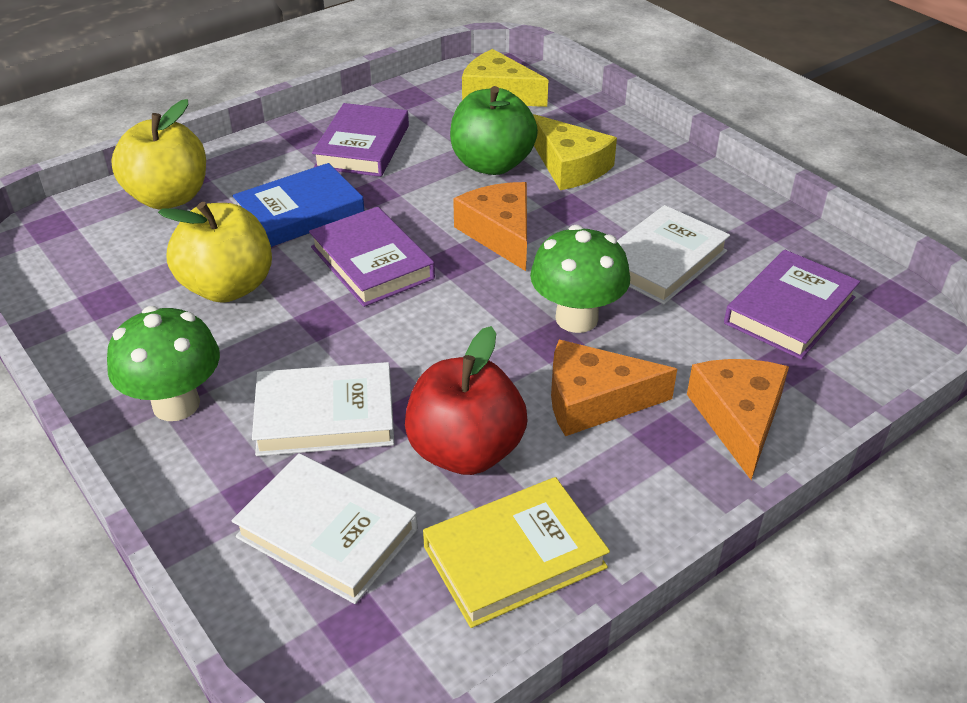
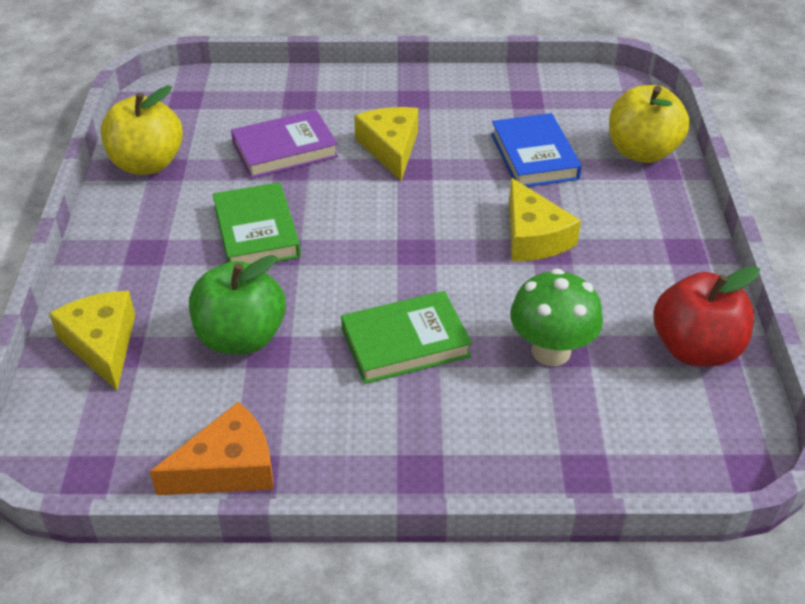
green book: 0 -> 2
green mushroom: 2 -> 1
orange cheese: 3 -> 1
purple book: 3 -> 1
white book: 3 -> 0
yellow book: 1 -> 0
yellow cheese: 2 -> 3

